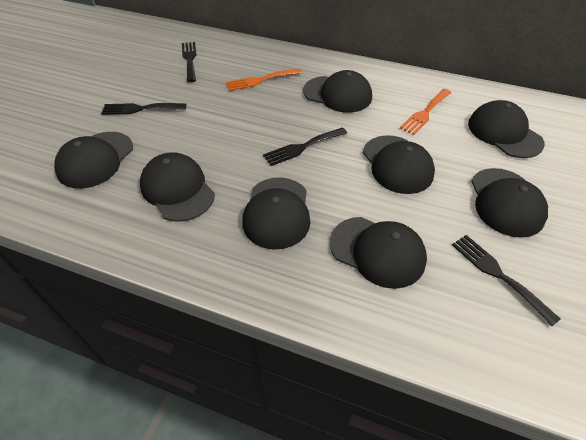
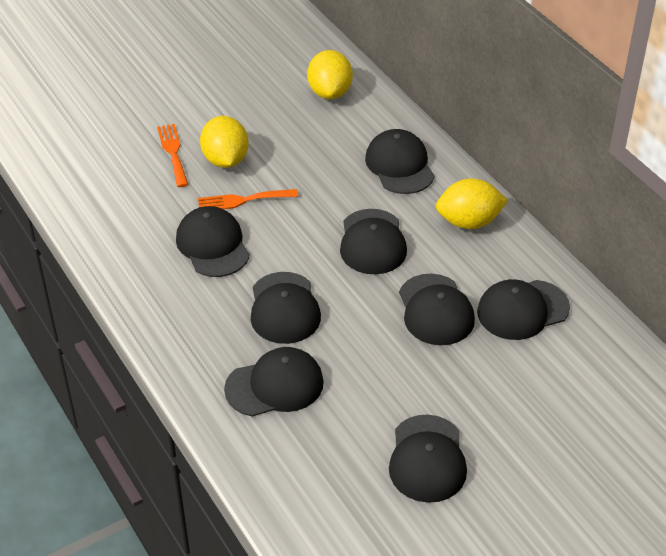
black fork: 4 -> 0
yellow lemon: 0 -> 3

